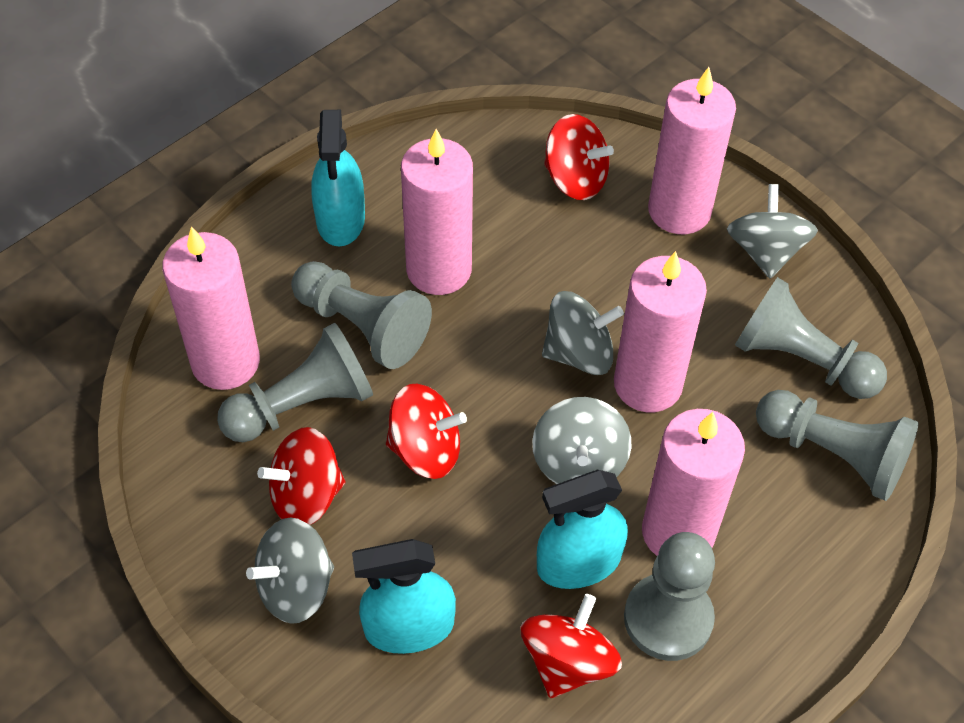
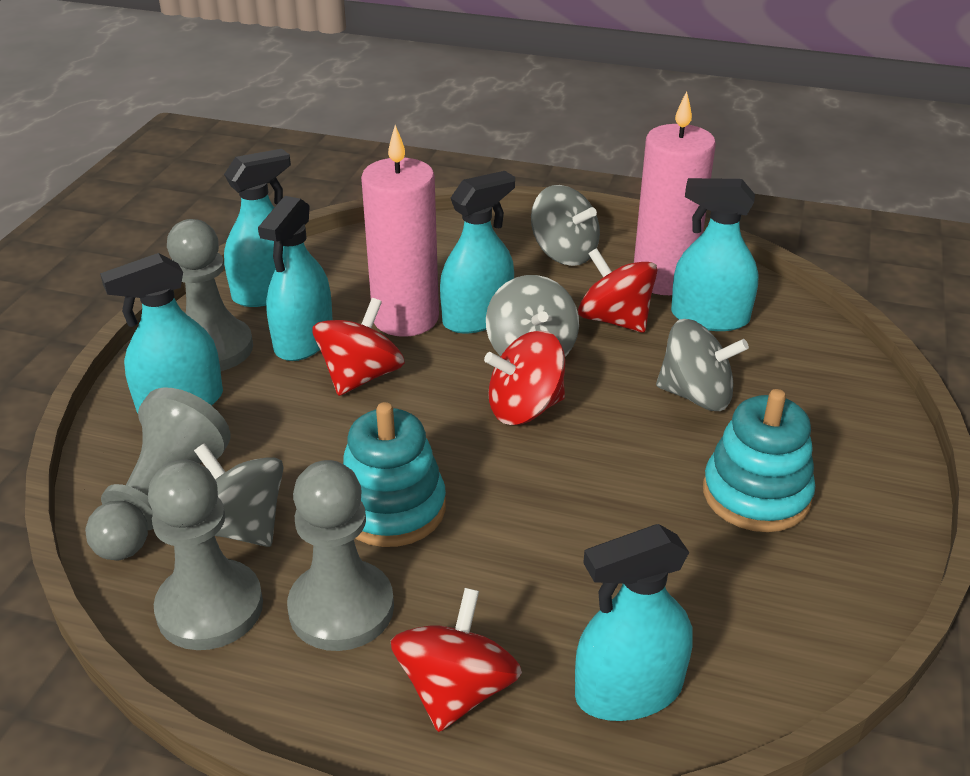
grey pawn: 5 -> 4
pink candle: 5 -> 2
turquoise spray bottle: 3 -> 6
turquoise stacking toy: 0 -> 2

